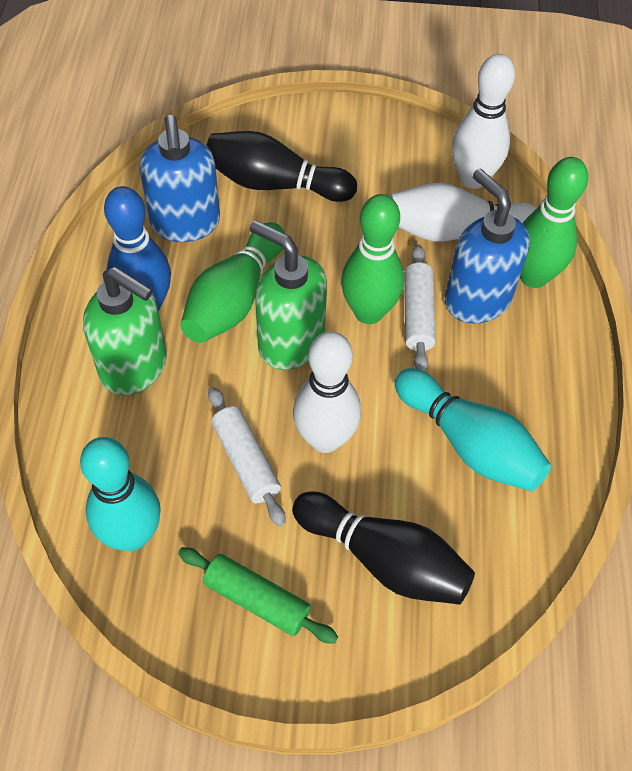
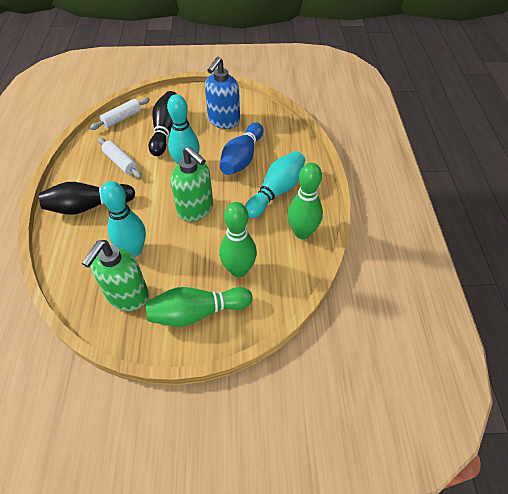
blue soap dispenser: 2 -> 1
green rolling pin: 1 -> 0
turquoise bowling pin: 2 -> 3
white bowling pin: 3 -> 0

